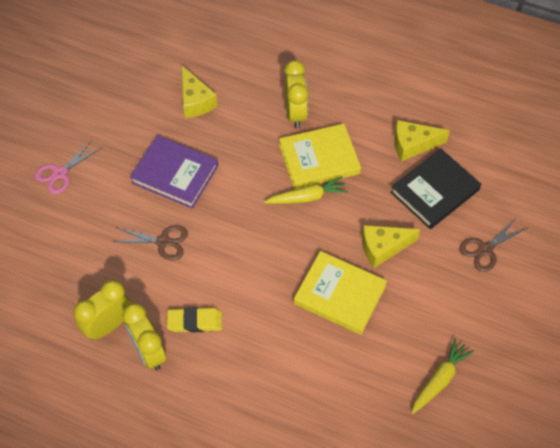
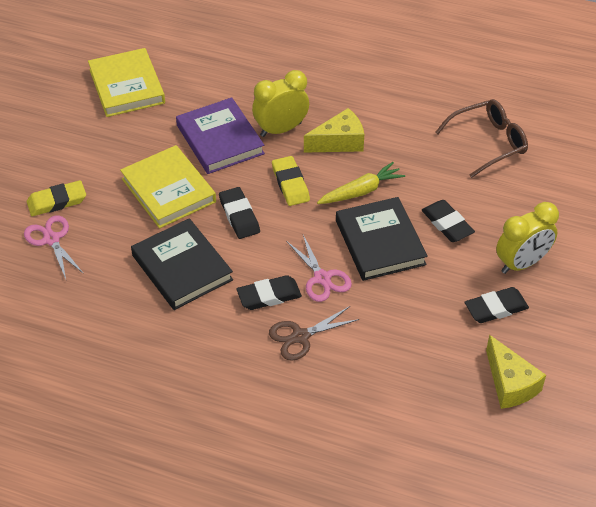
black book: 1 -> 2
black eraser: 0 -> 4
brown glasses: 0 -> 1
brown scissors: 2 -> 1
pink scissors: 1 -> 2
yellow carrot: 2 -> 1
yellow cheese: 3 -> 2
yellow clock: 3 -> 2
yellow eraser: 1 -> 2

